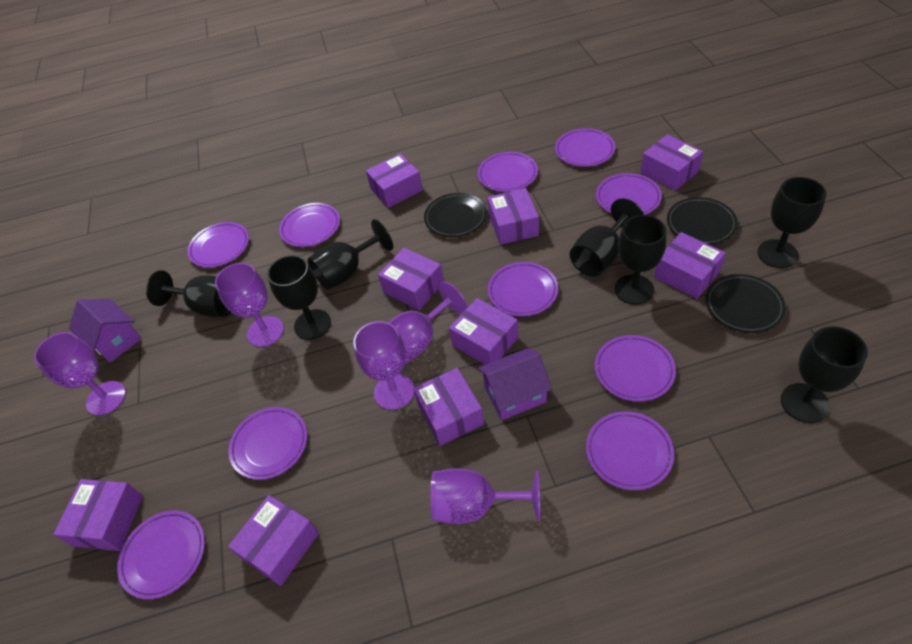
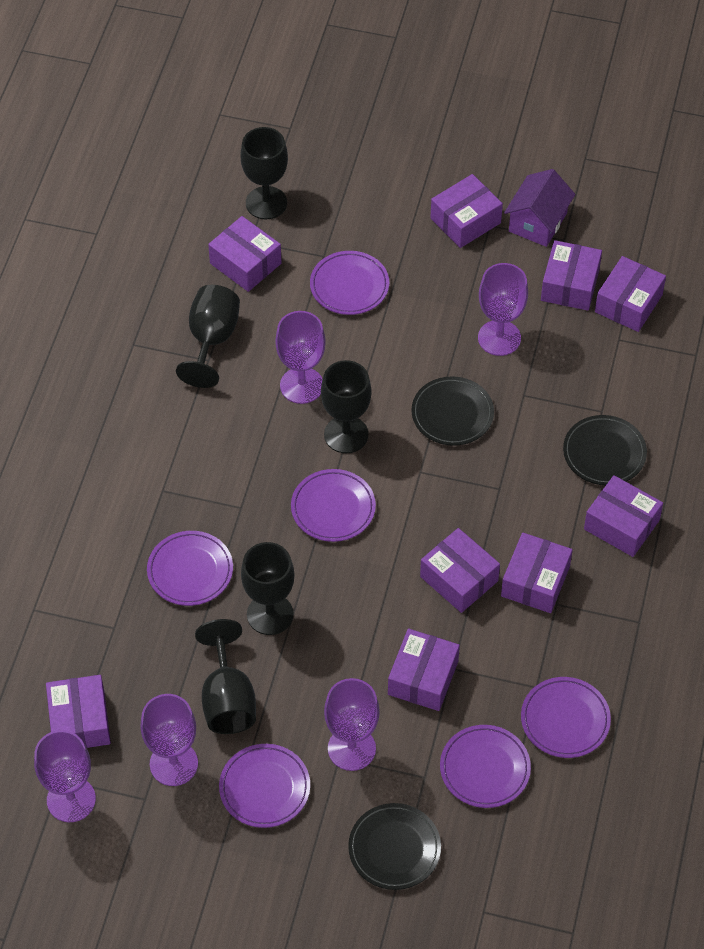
black goblet: 7 -> 5
purple house: 2 -> 1
purple plate: 10 -> 6

